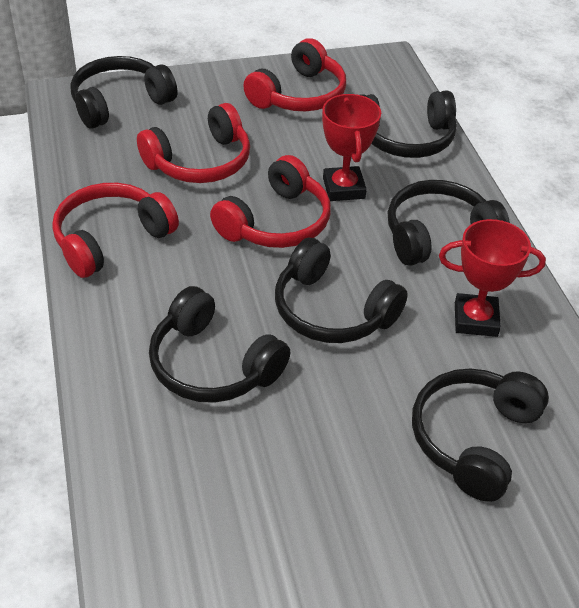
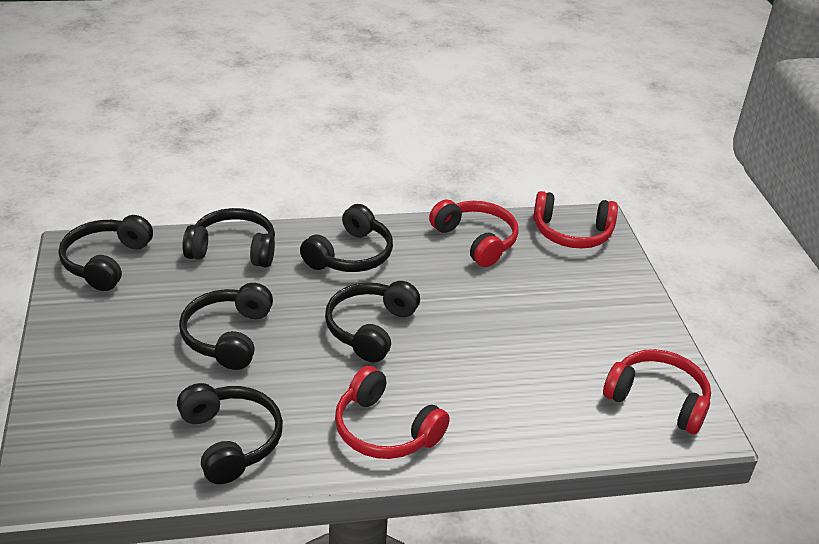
red trophy: 2 -> 0

